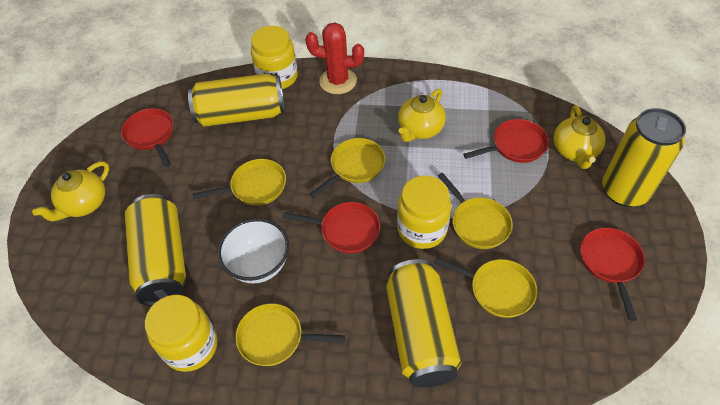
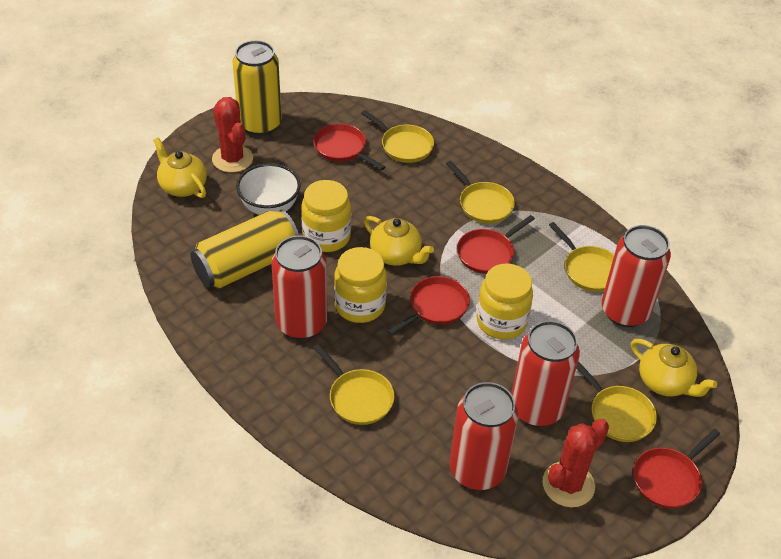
red cactus: 1 -> 2
red can: 0 -> 4
yellow can: 4 -> 2

